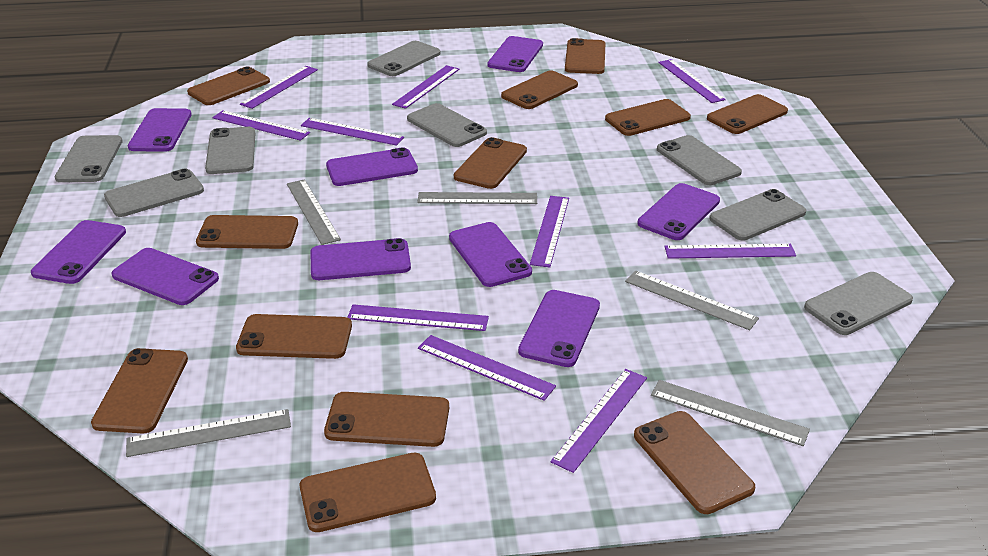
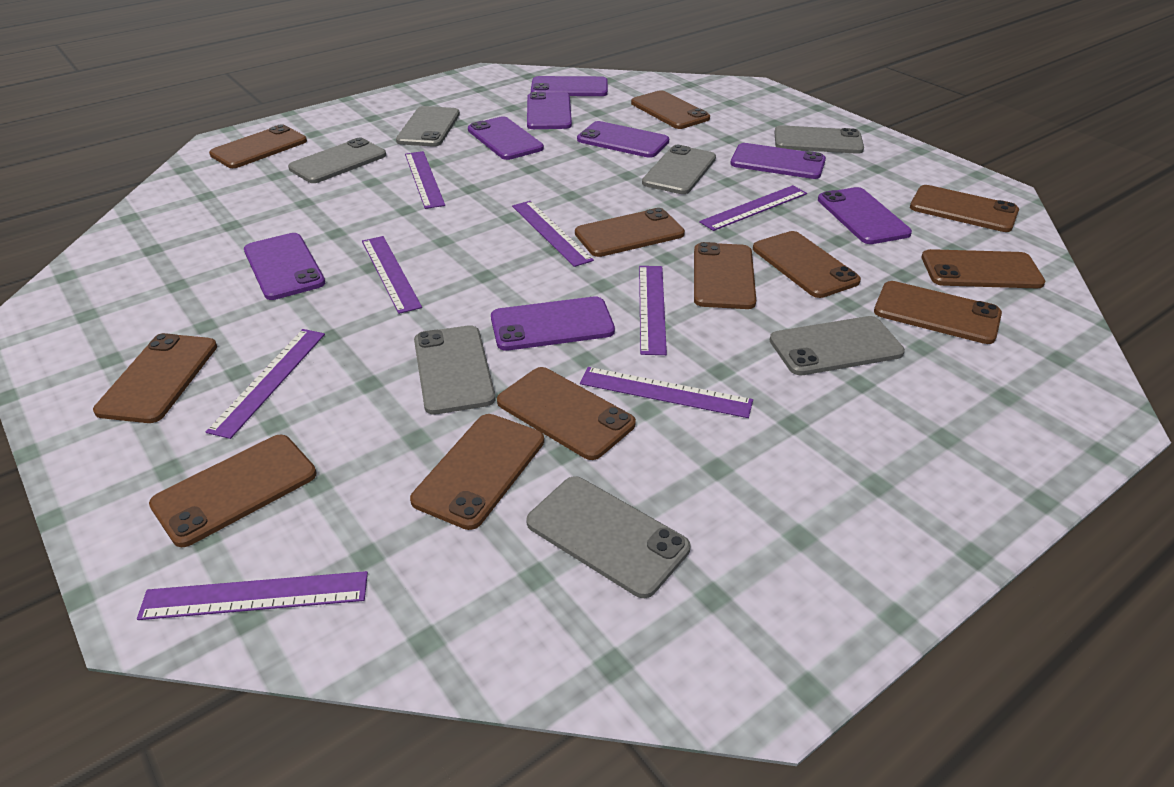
grey phone: 8 -> 7
grey ruler: 5 -> 0
purple phone: 9 -> 8
purple ruler: 10 -> 8

